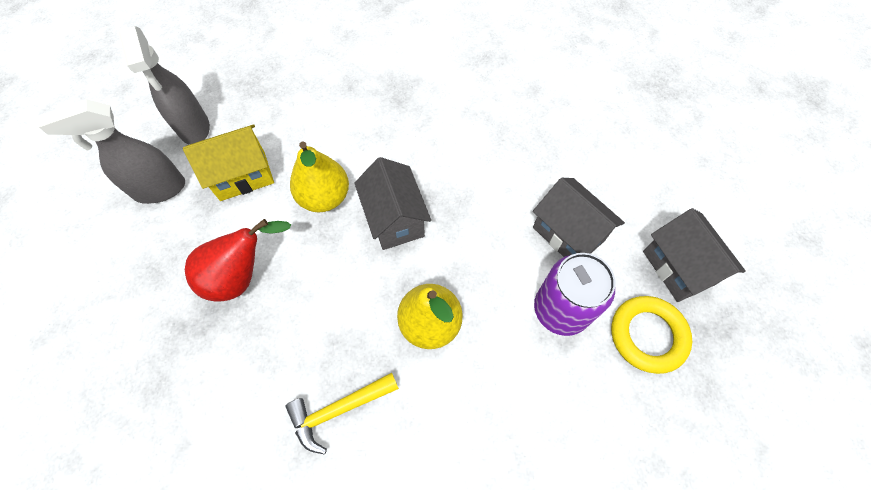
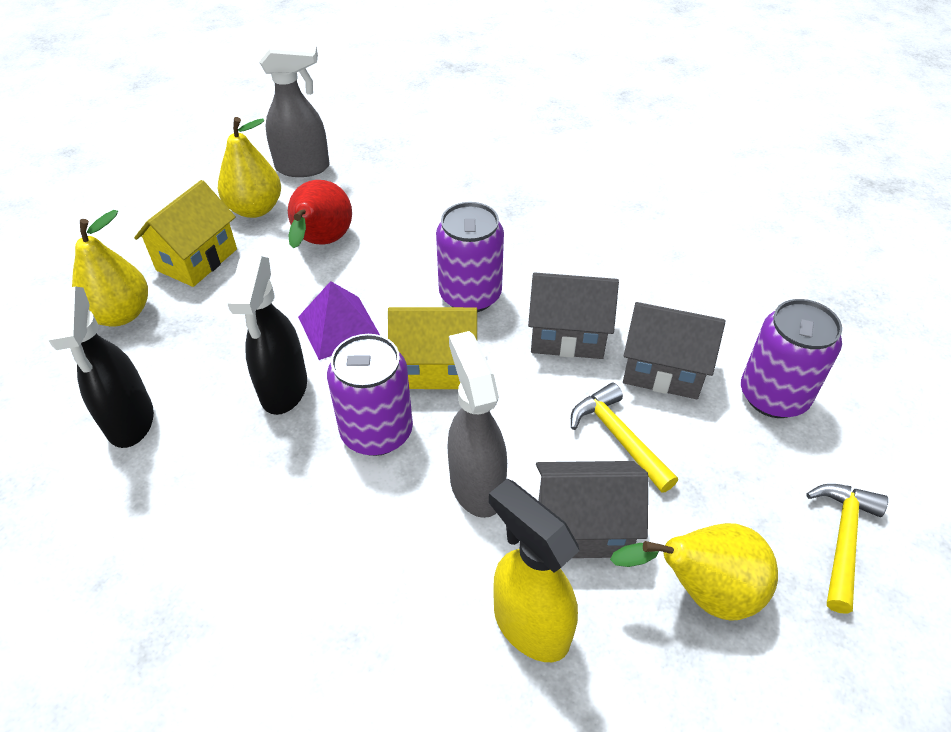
black spray bottle: 0 -> 2
purple can: 1 -> 3
purple pyramid: 0 -> 1
yellow hammer: 1 -> 2
yellow house: 1 -> 2
yellow pear: 2 -> 3
yellow ring: 1 -> 0
yellow spray bottle: 0 -> 1

